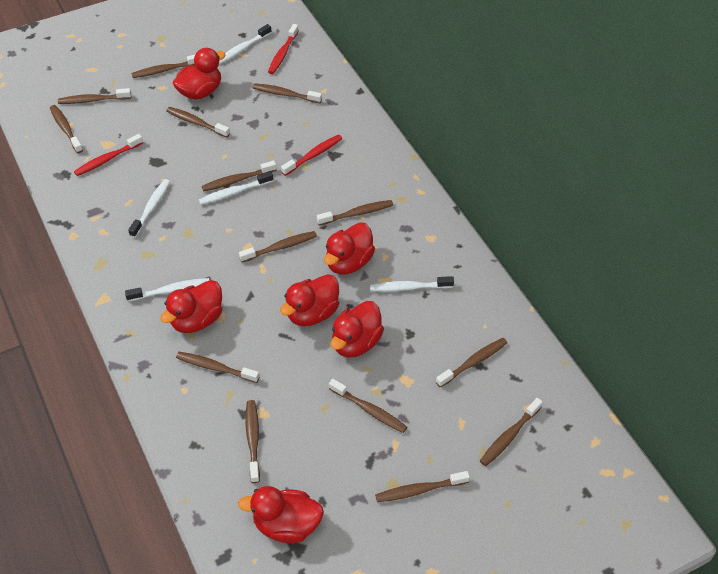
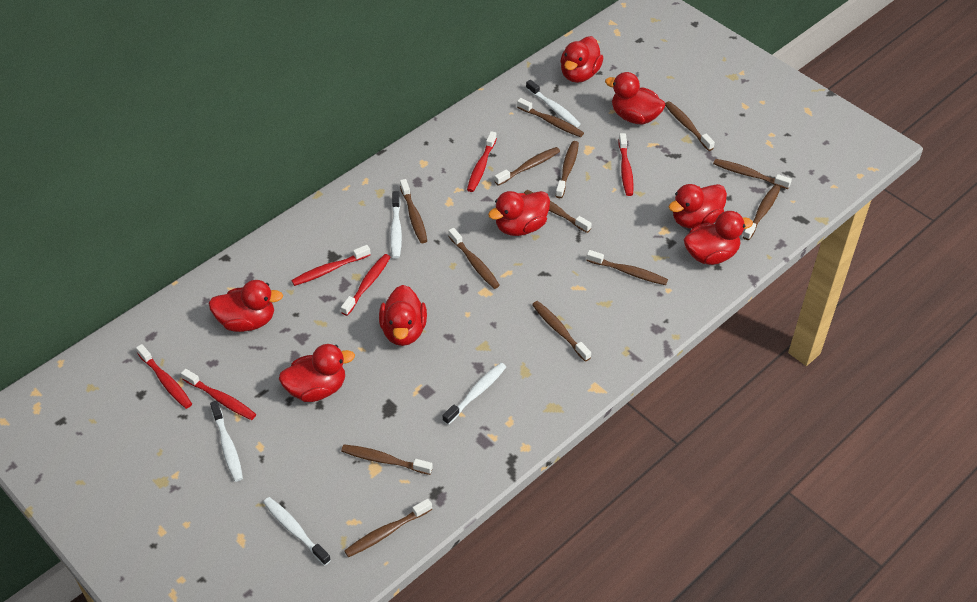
brown toothbrush: 14 -> 13
red duck: 6 -> 8
red toothbrush: 3 -> 6

